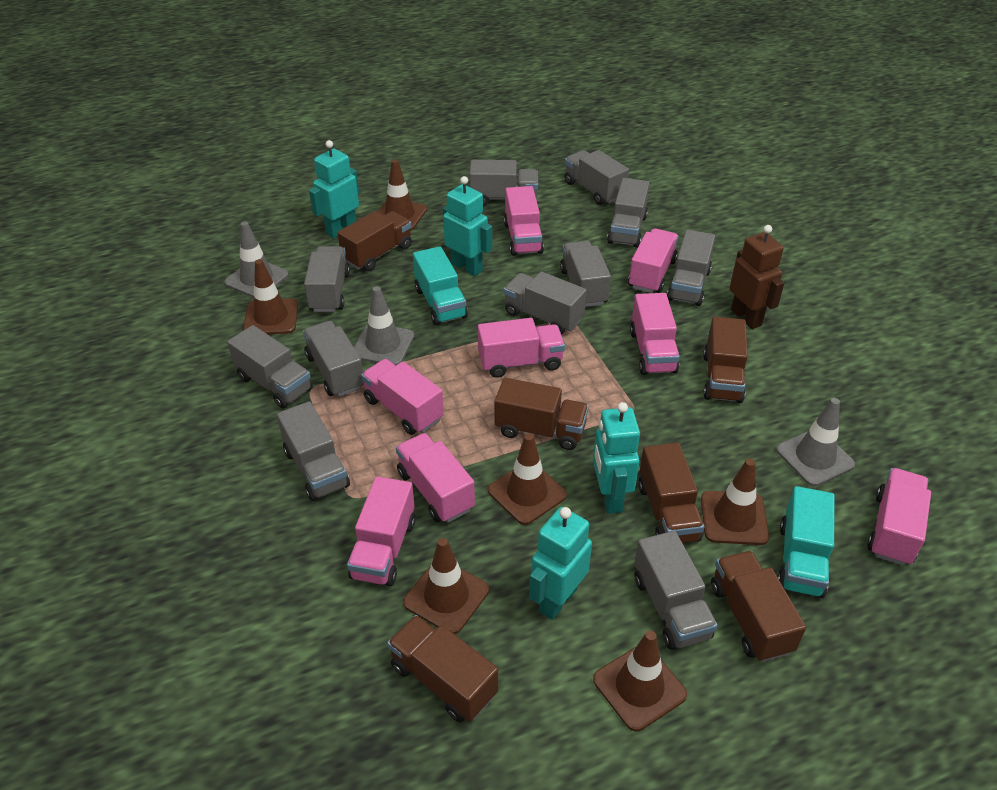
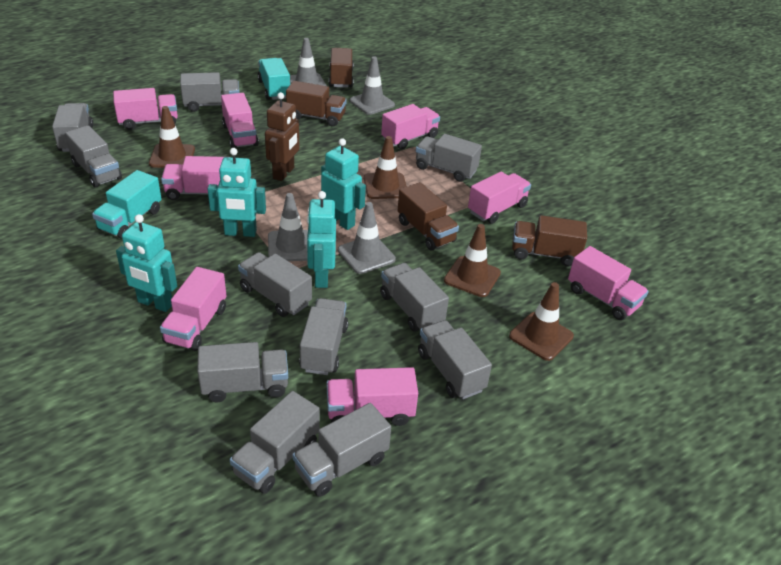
brown traffic cone: 6 -> 4
brown truck: 6 -> 4
grey traffic cone: 3 -> 4

